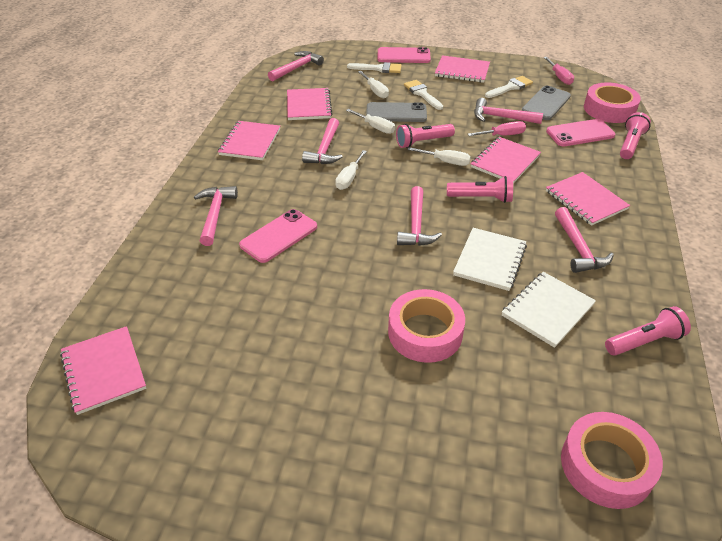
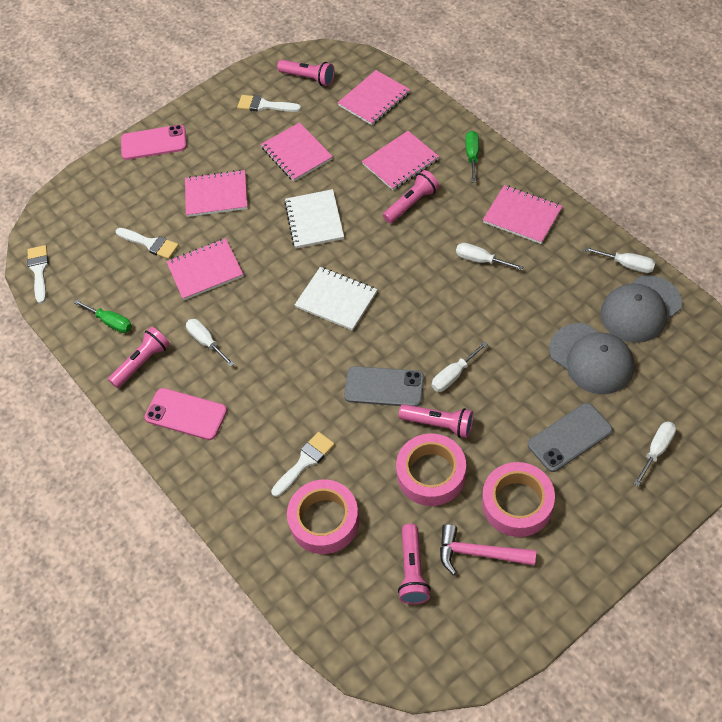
green screwdriver: 0 -> 2
grey cap: 0 -> 2
pink flashlight: 4 -> 5
pink hammer: 6 -> 1
pink phone: 3 -> 2
pink screwdriver: 2 -> 0
white brush: 3 -> 4
white screwdriver: 4 -> 5

